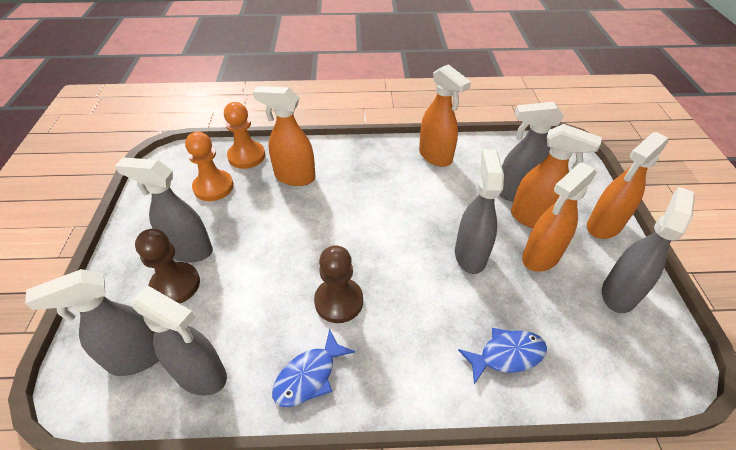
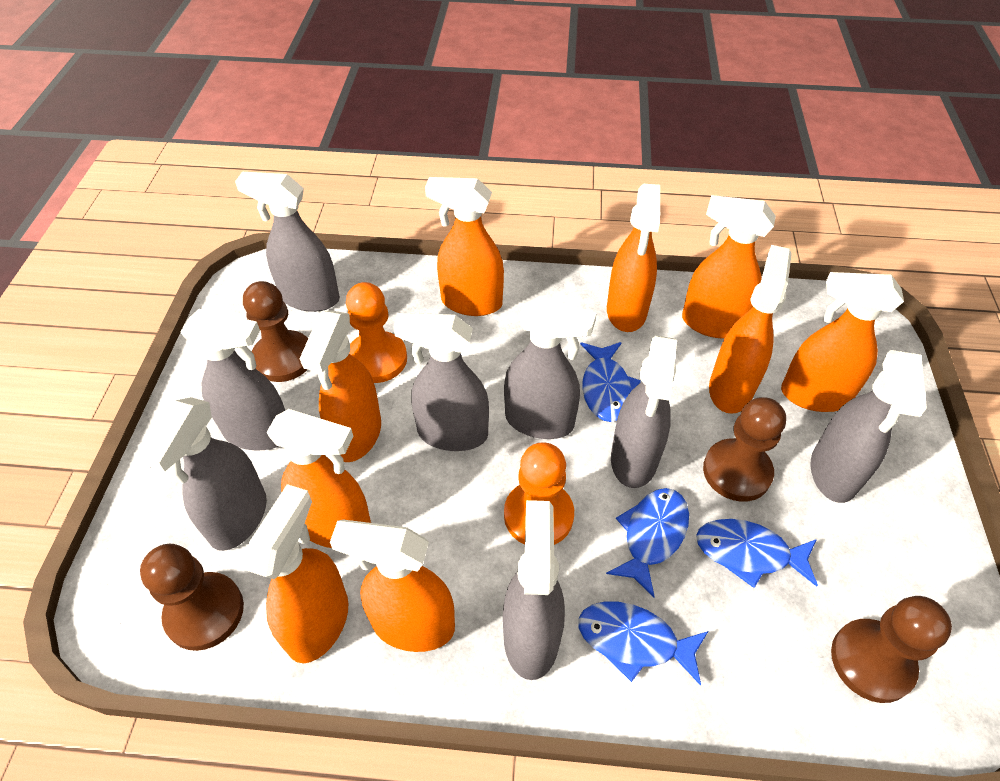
blue fish: 2 -> 4
brown pawn: 2 -> 4
grey spray bottle: 6 -> 8
orange spray bottle: 5 -> 9

